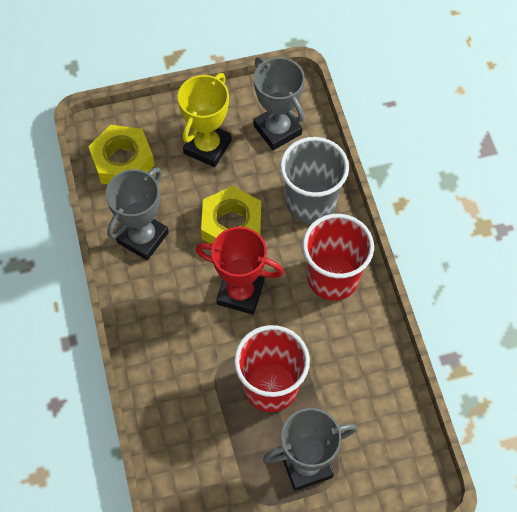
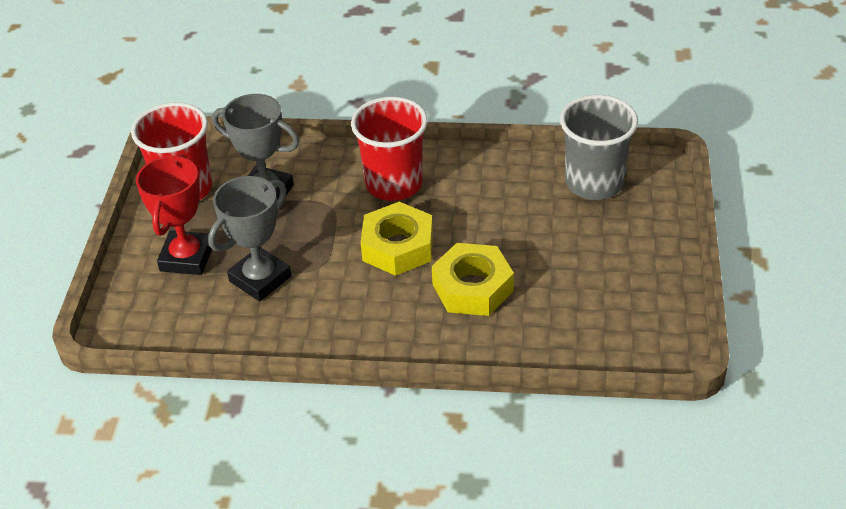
grey trophy: 3 -> 2
yellow trophy: 1 -> 0

